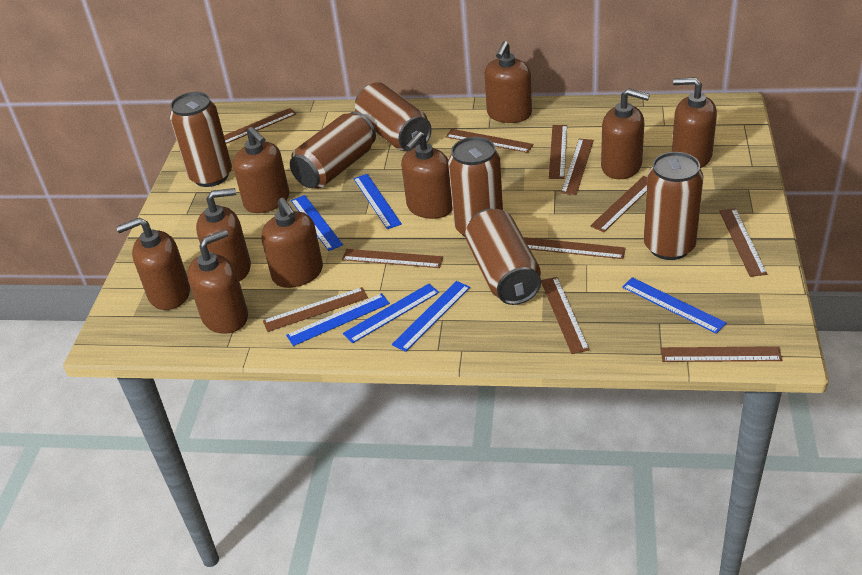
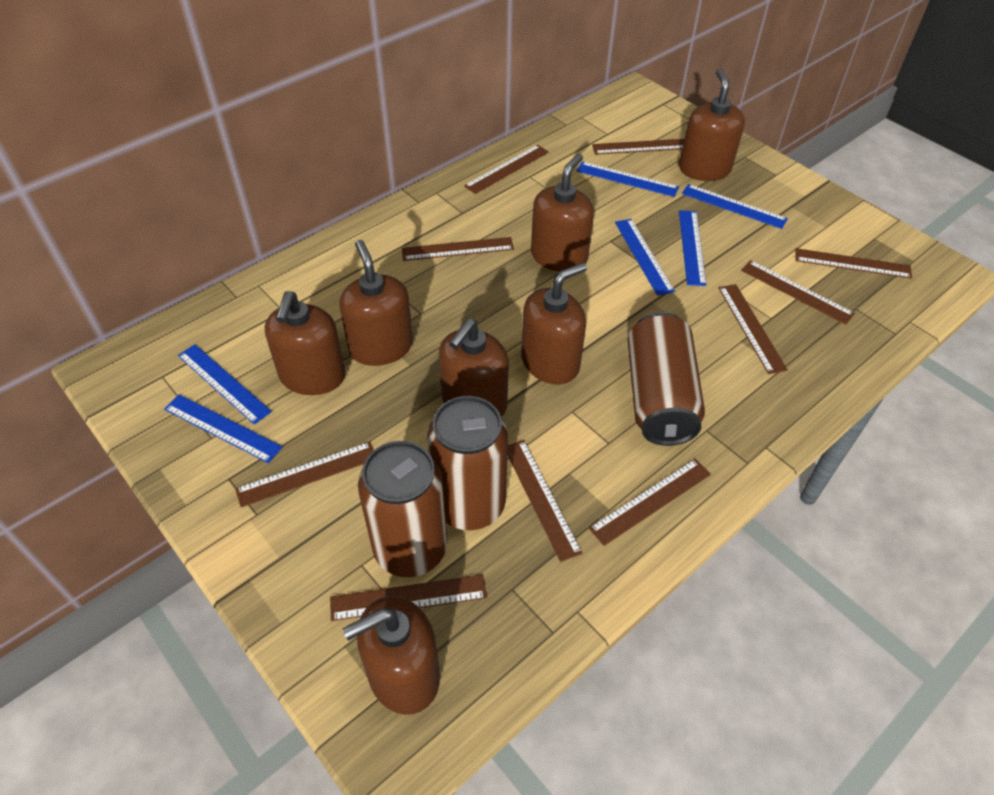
brown can: 6 -> 3
brown ruler: 11 -> 10
brown soap dispenser: 9 -> 7

